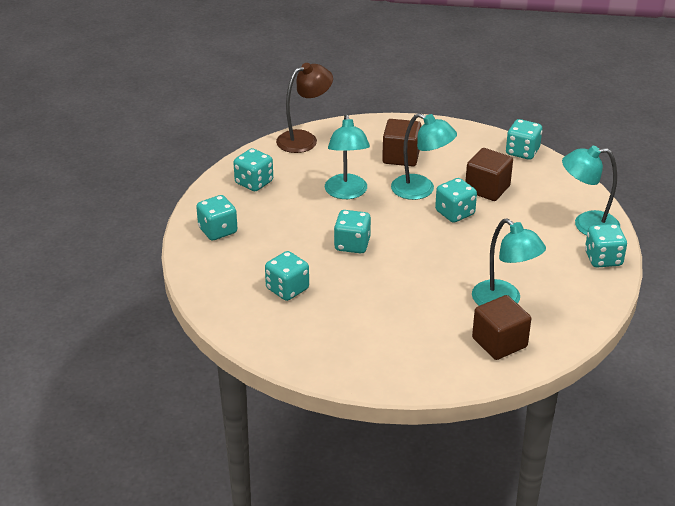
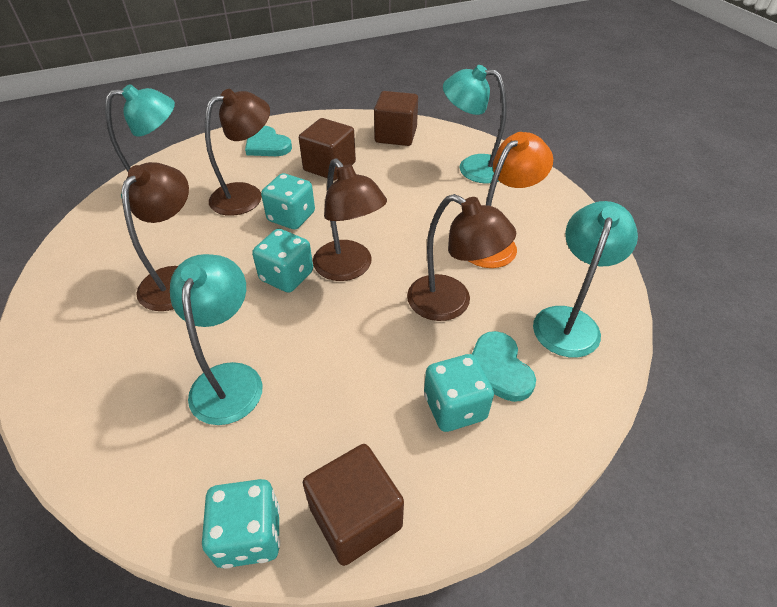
brown lamp: 1 -> 4
orange lamp: 0 -> 1
turquoise dice: 7 -> 4
turquoise heart: 0 -> 2

